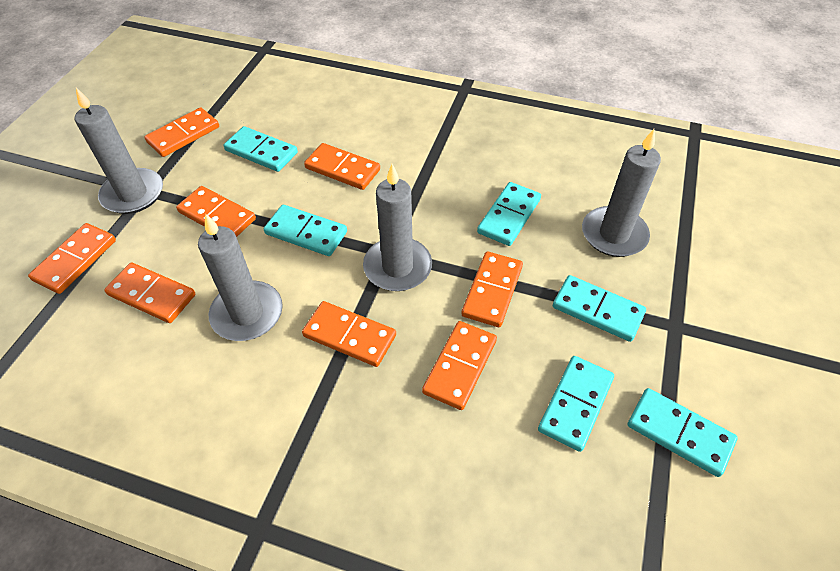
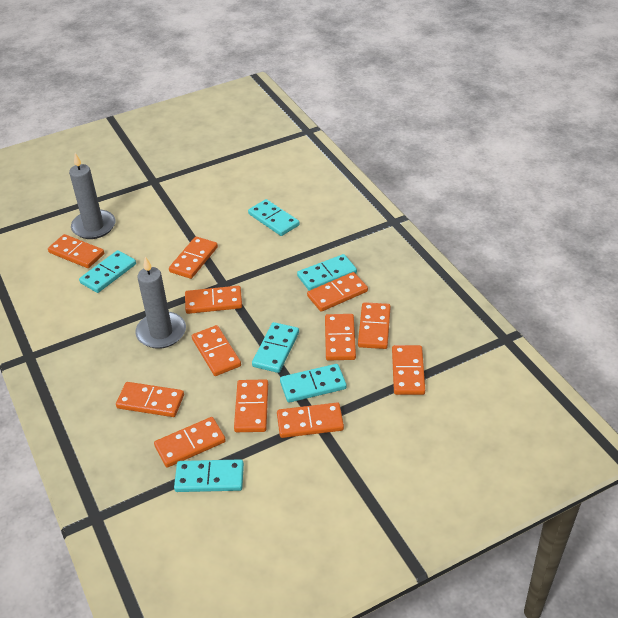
grey candle: 4 -> 2
orange domino: 8 -> 12

